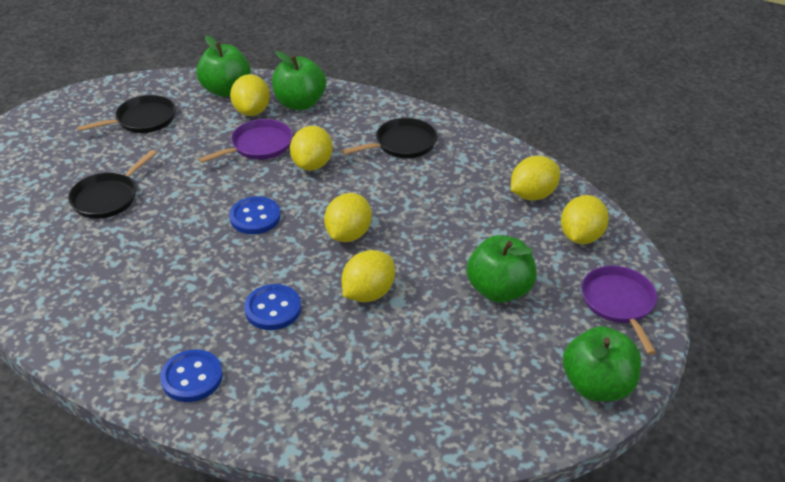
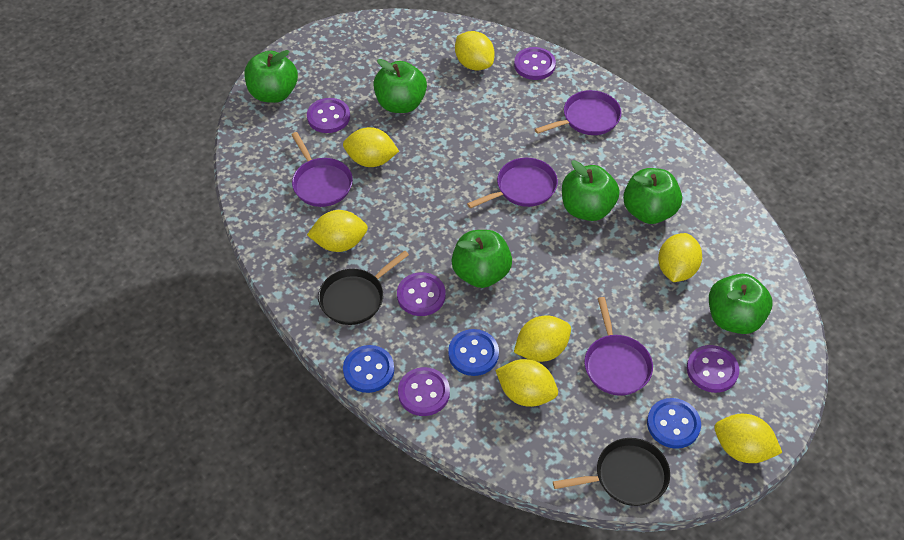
black pan: 3 -> 2
green apple: 4 -> 6
purple button: 0 -> 5
purple pan: 2 -> 4
yellow lemon: 6 -> 7

